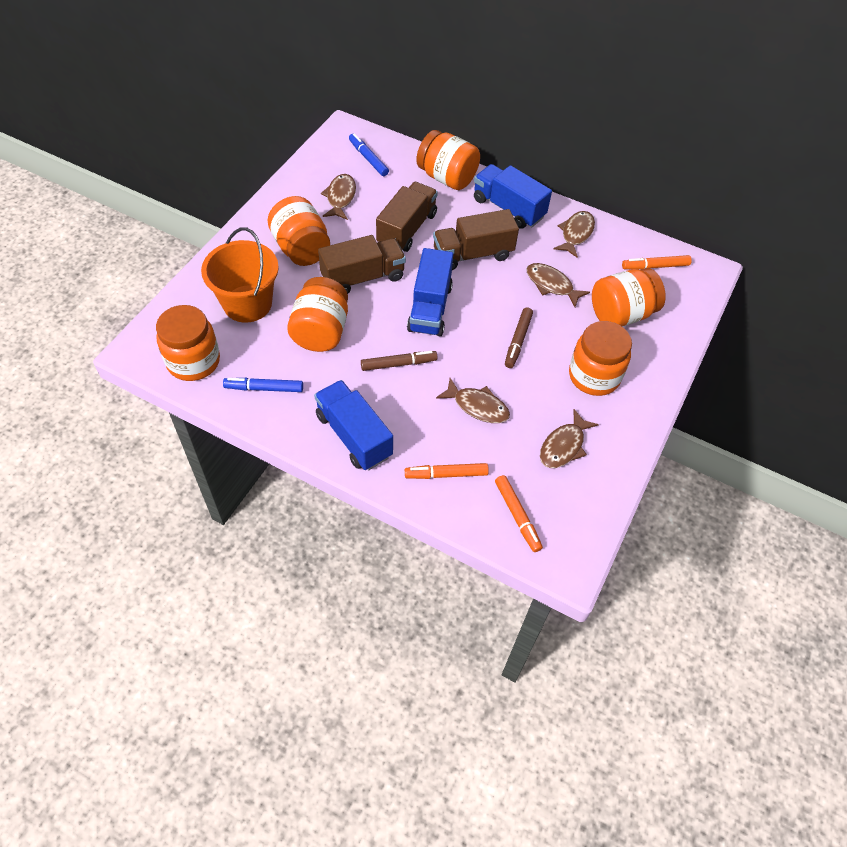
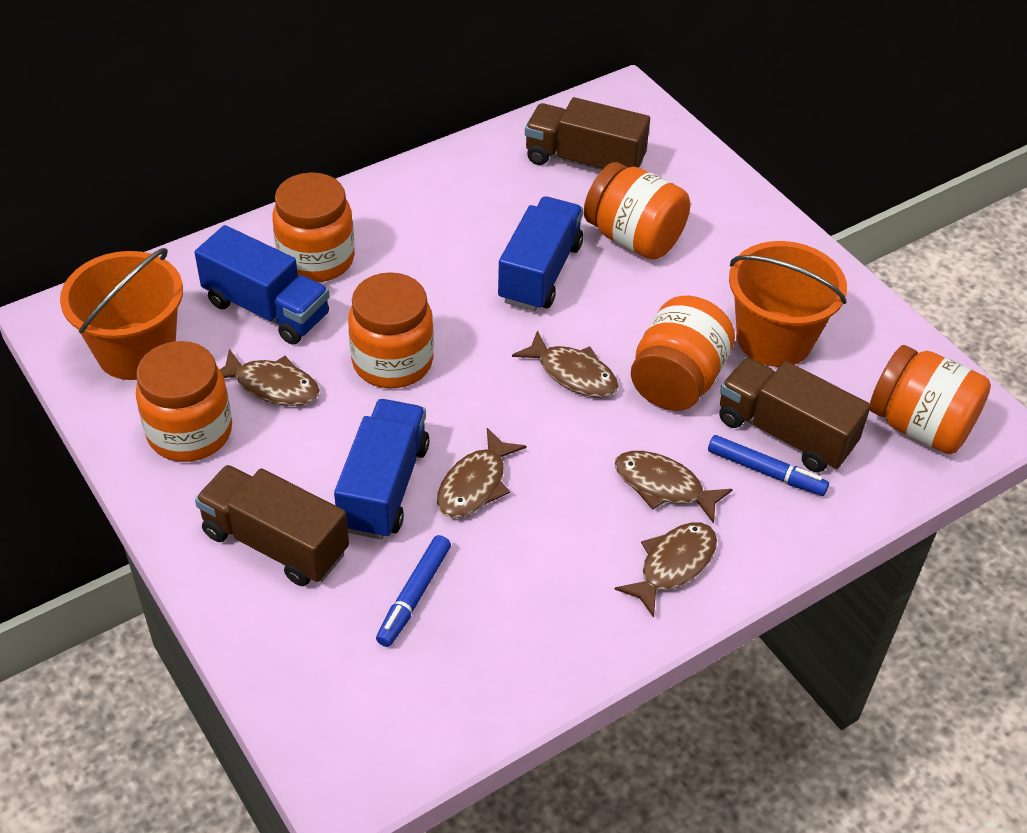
brown marker: 2 -> 0
orange bucket: 1 -> 2
orange marker: 3 -> 0

